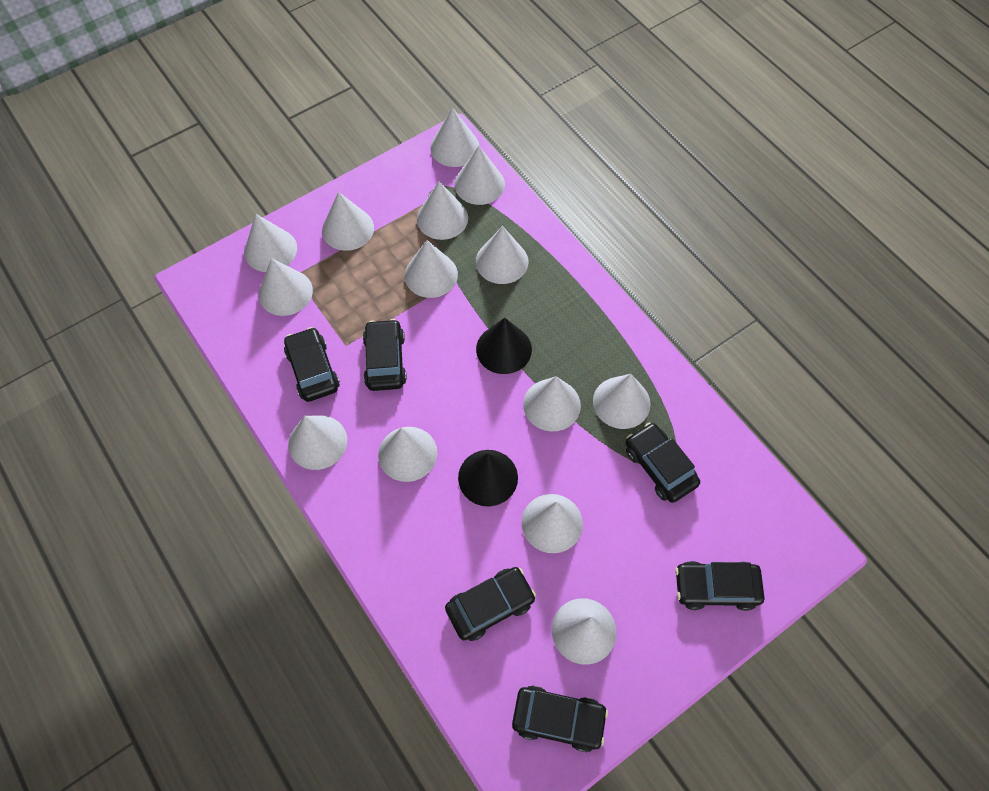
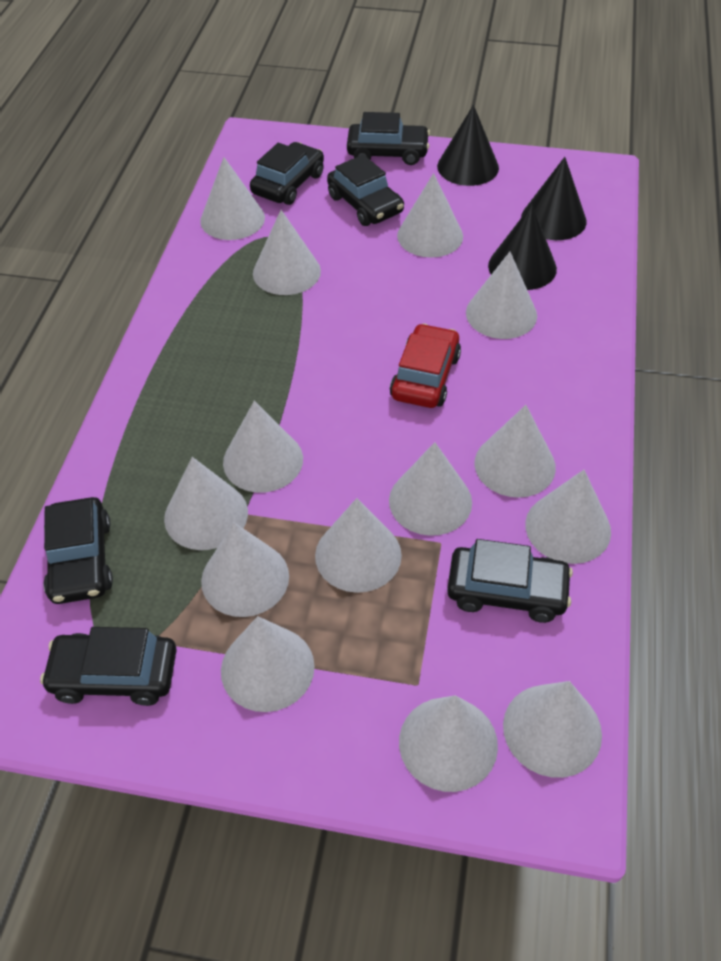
black cone: 2 -> 3
red car: 0 -> 1

